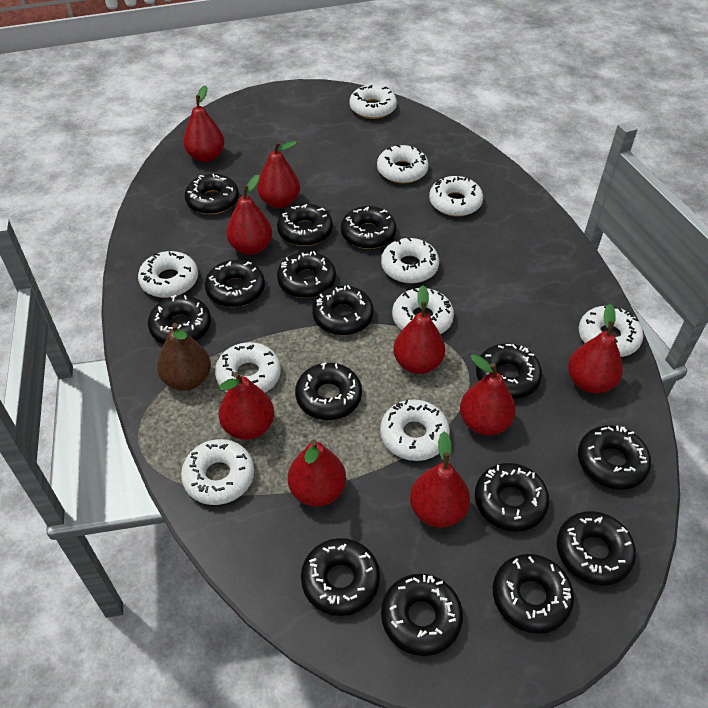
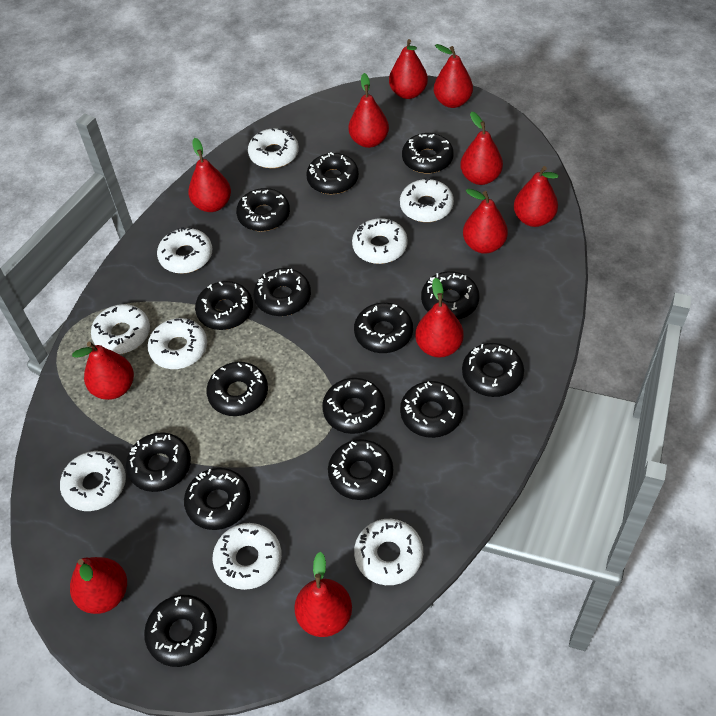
brown pear: 1 -> 0
red pear: 9 -> 11
white donut: 10 -> 9

